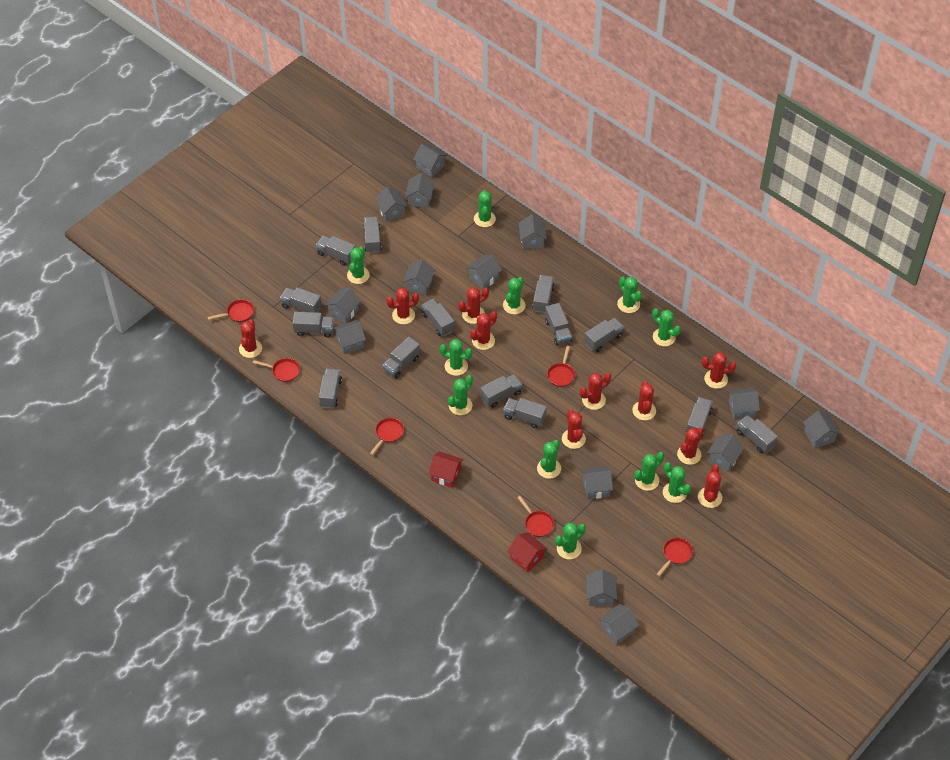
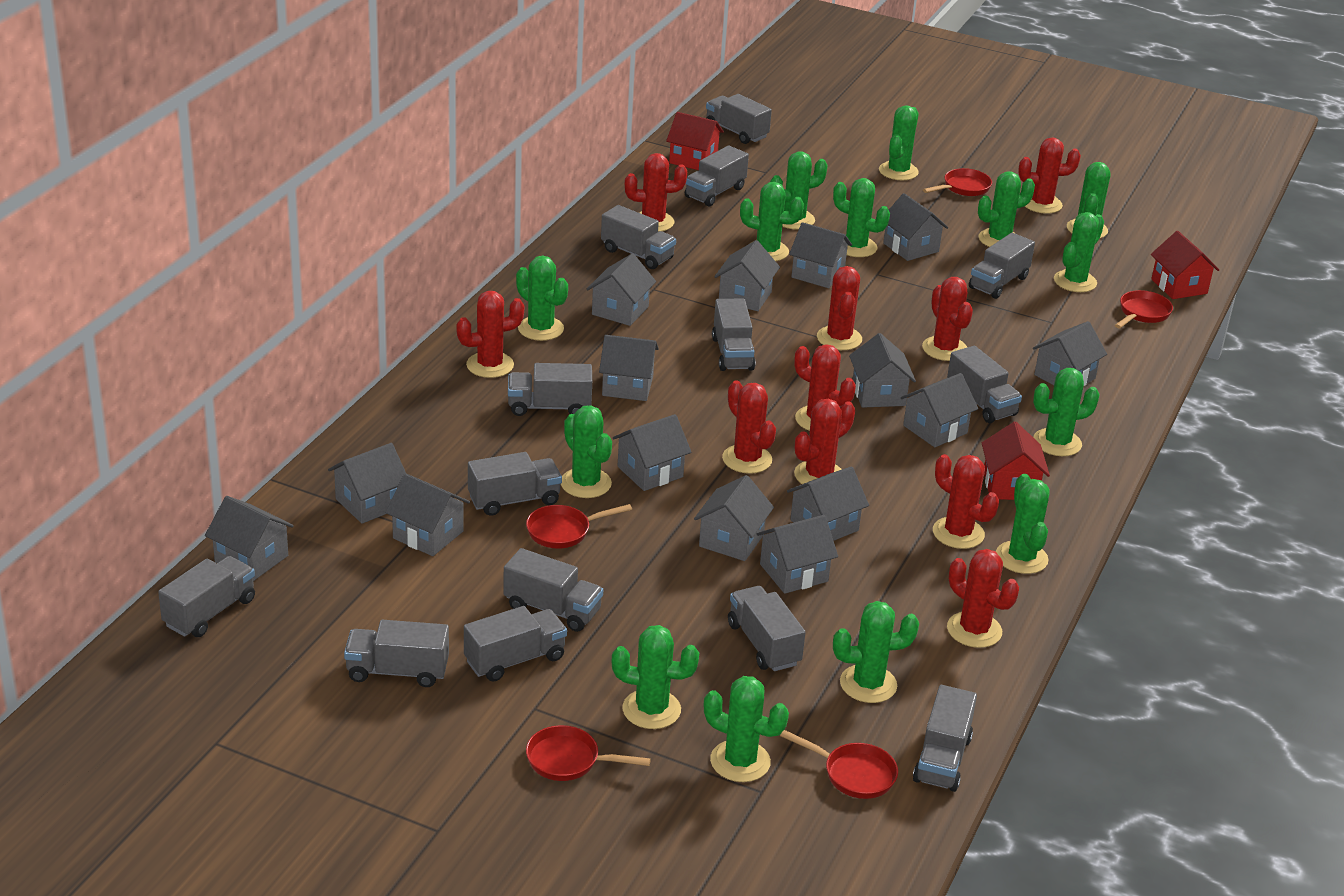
green cactus: 11 -> 14
grey house: 14 -> 15
red house: 2 -> 3
red pan: 6 -> 5

